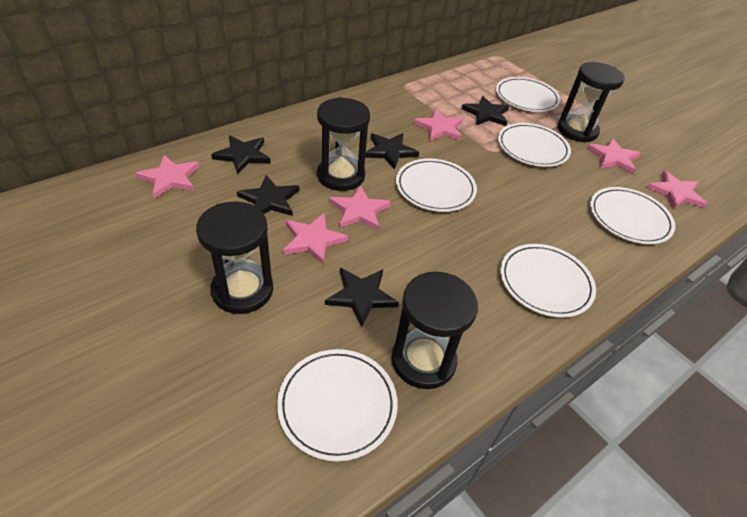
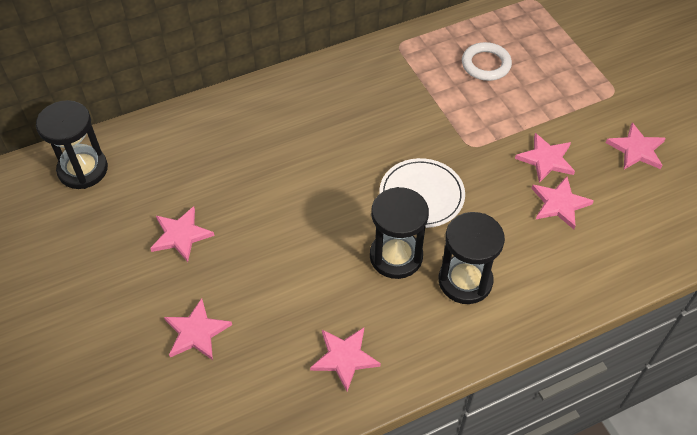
black hourglass: 4 -> 3
black star: 5 -> 0
white plate: 6 -> 1
white ring: 0 -> 1

